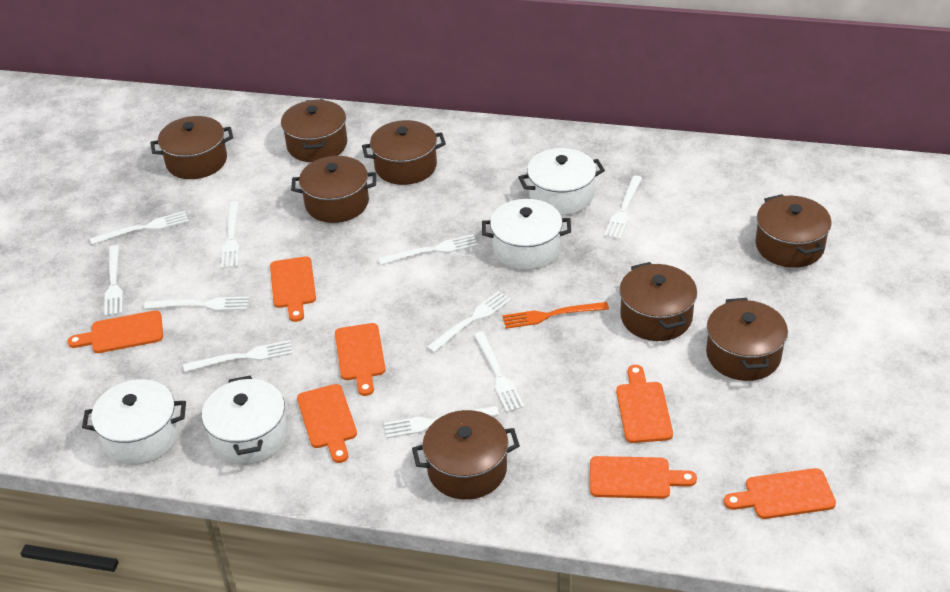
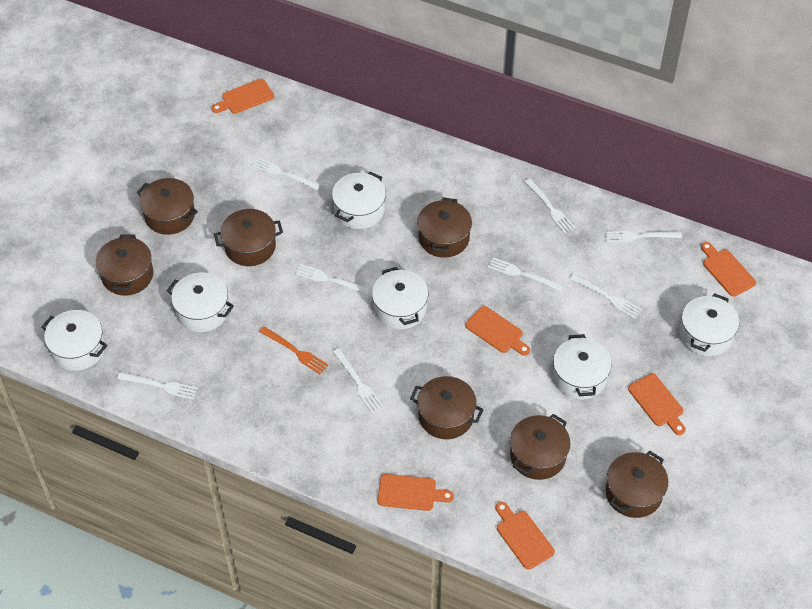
brown pot: 8 -> 7
orange cutting board: 7 -> 6
white fork: 10 -> 8
white pot: 4 -> 6

